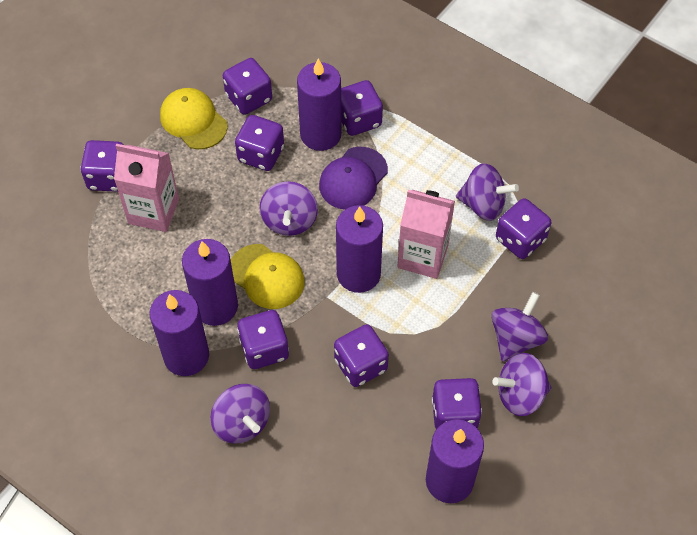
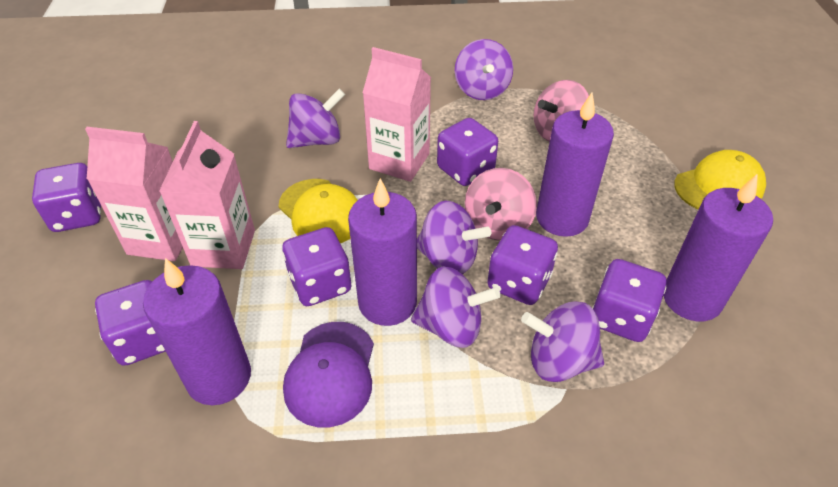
pink carton: 2 -> 3
pink spinning top: 0 -> 2
purple candle: 5 -> 4
purple dice: 8 -> 6

